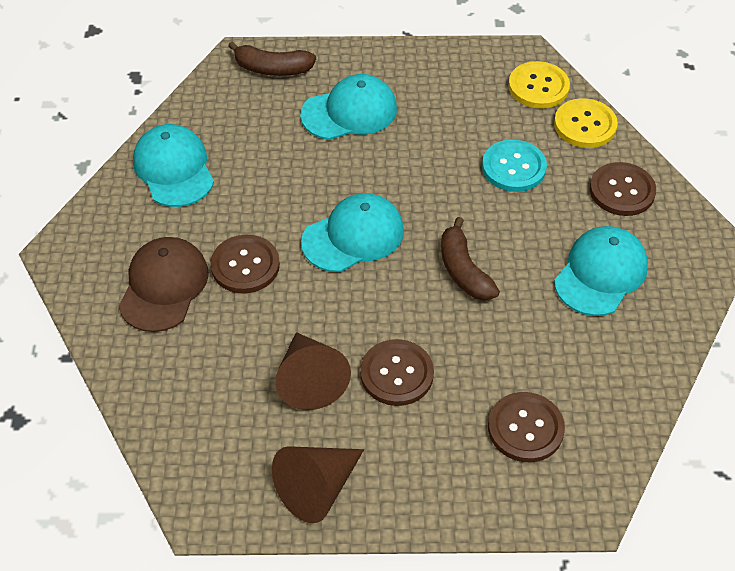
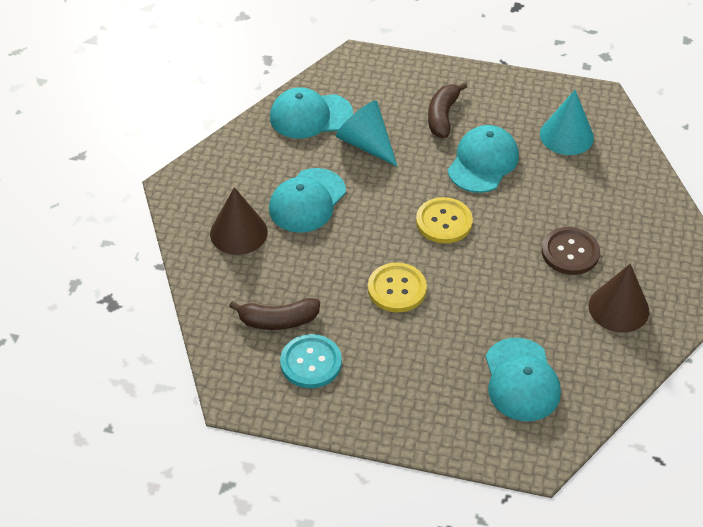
brown button: 4 -> 1
brown cap: 1 -> 0
turquoise cone: 0 -> 2

